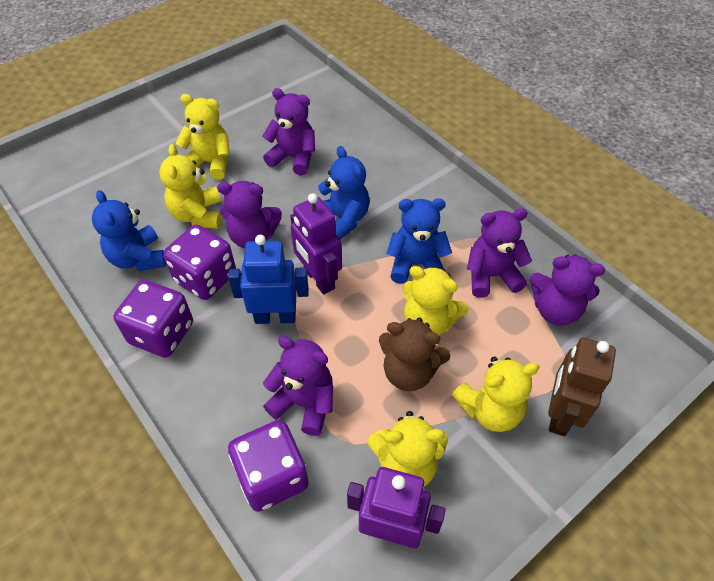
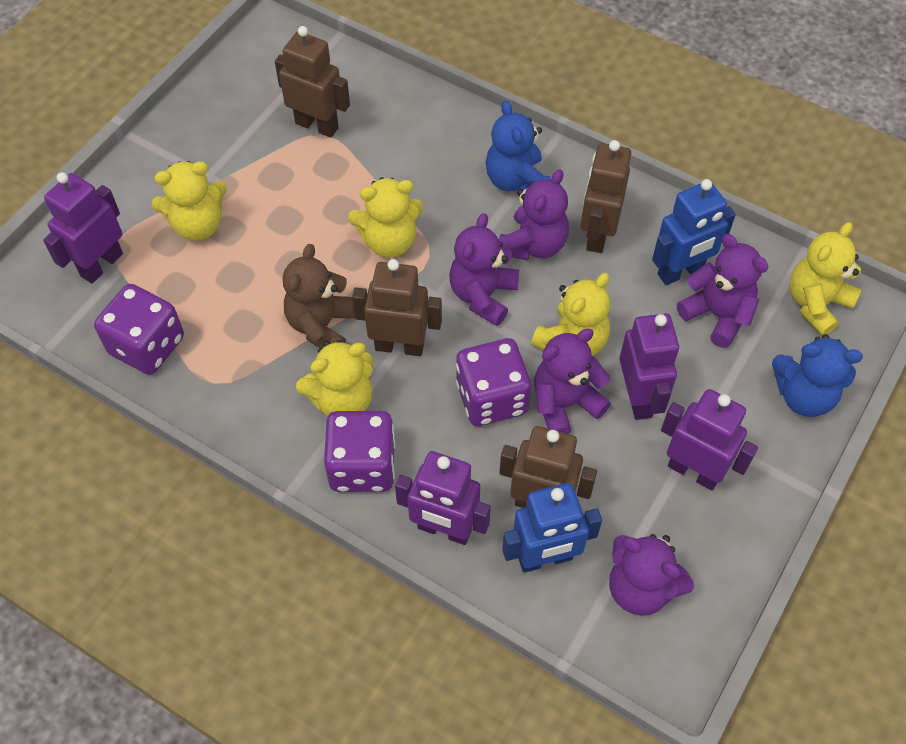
blue robot: 1 -> 2
blue teddy bear: 3 -> 2
brown robot: 1 -> 4
purple robot: 2 -> 4

